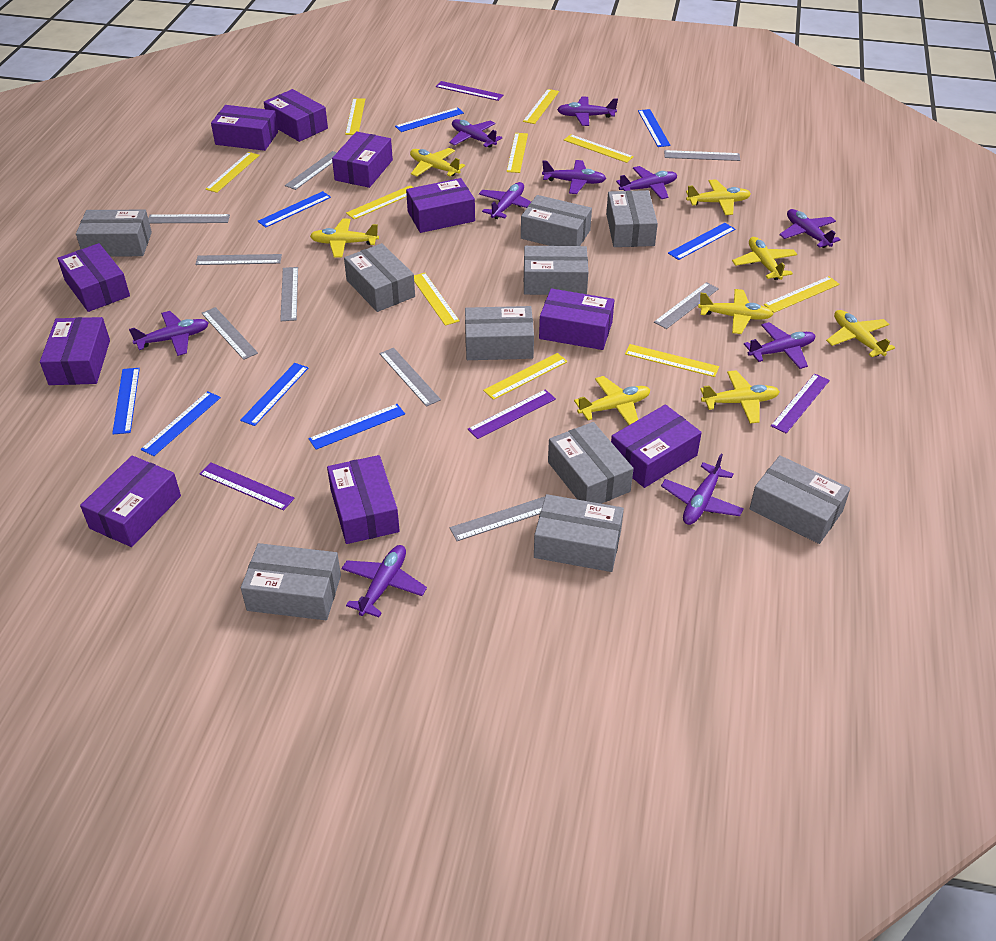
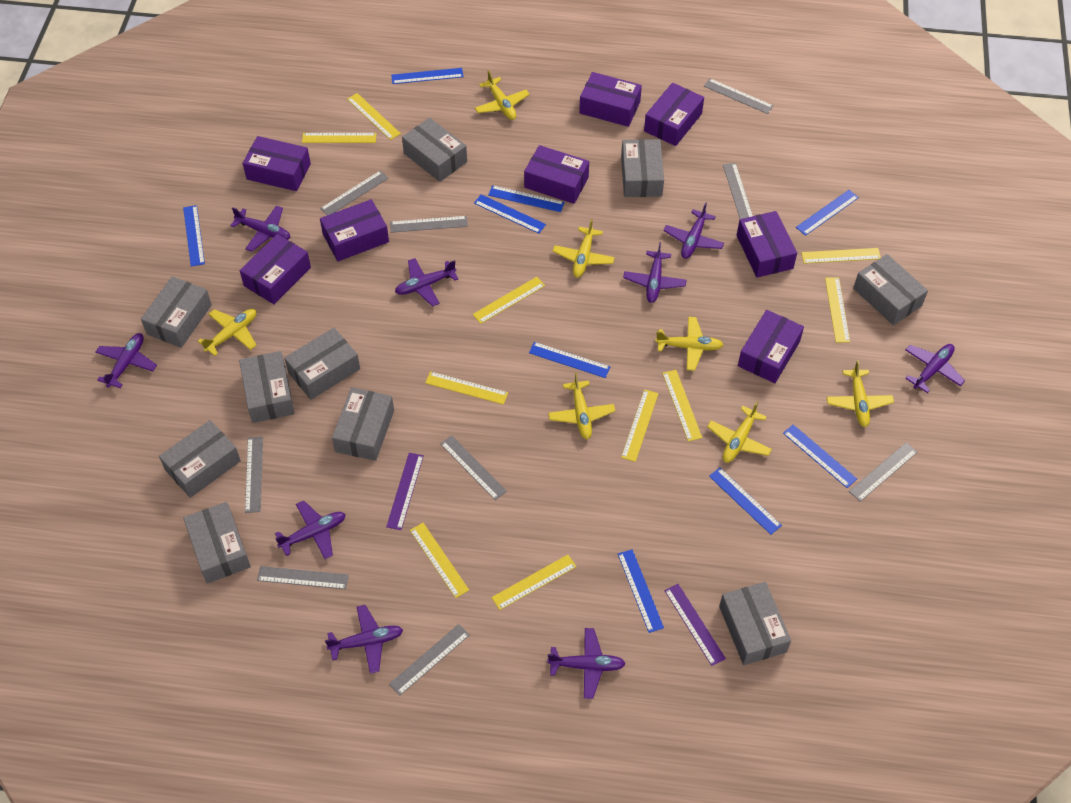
blue ruler: 8 -> 9
purple box: 10 -> 8
purple plane: 10 -> 9
purple ruler: 4 -> 2
yellow plane: 8 -> 7

